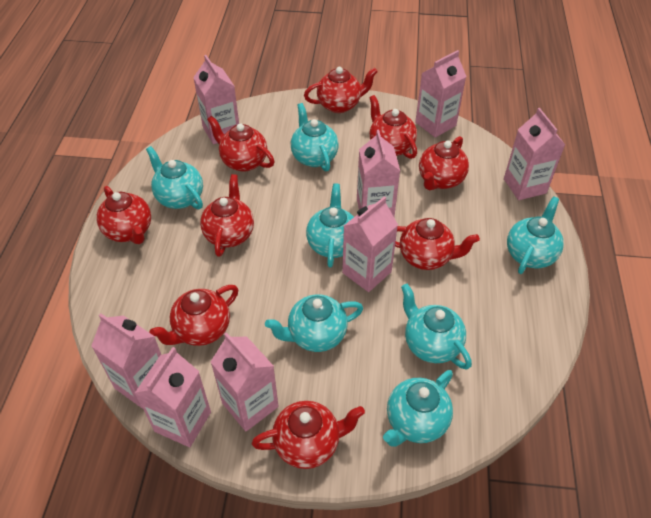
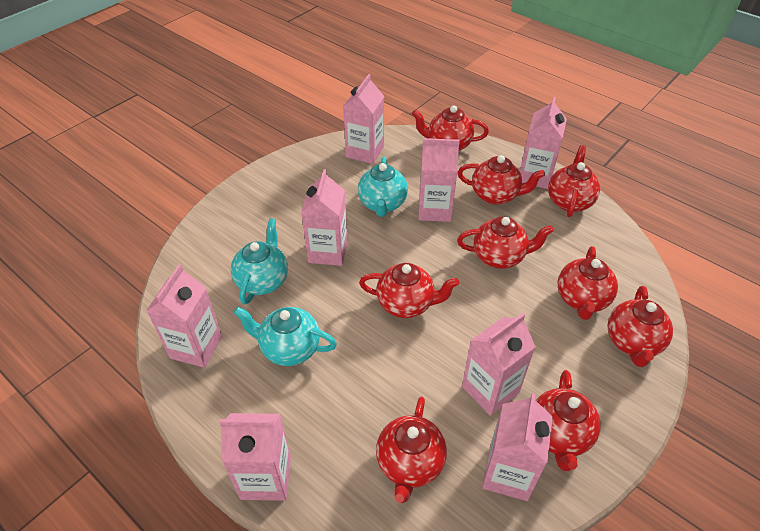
turquoise teapot: 7 -> 3

